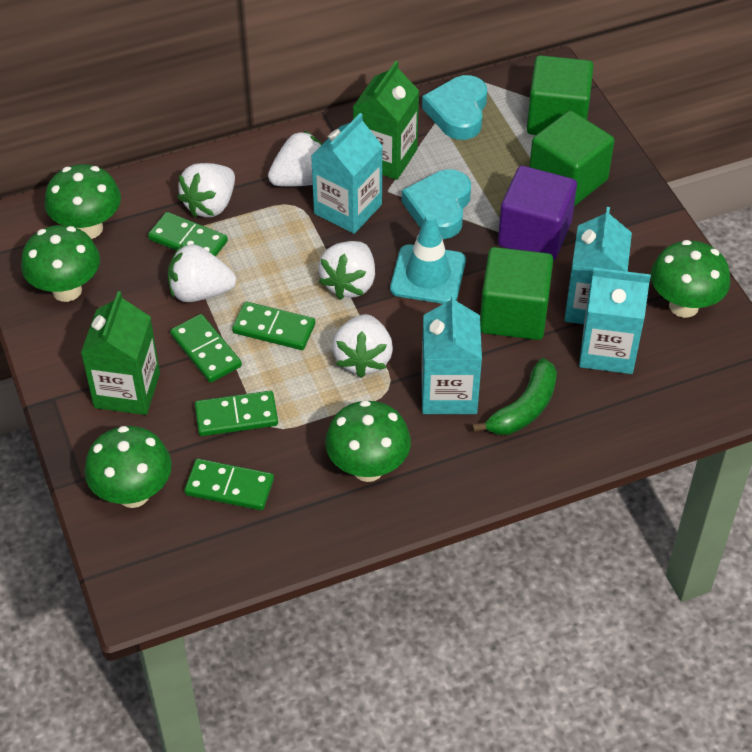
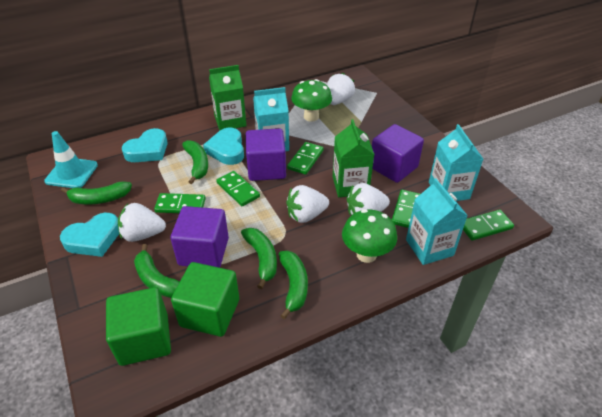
green banana: 1 -> 5
green cube: 3 -> 2
green mushroom: 5 -> 2
purple cube: 1 -> 3
turquoise carton: 4 -> 3
turquoise heart: 2 -> 3
white strawberry: 5 -> 4

